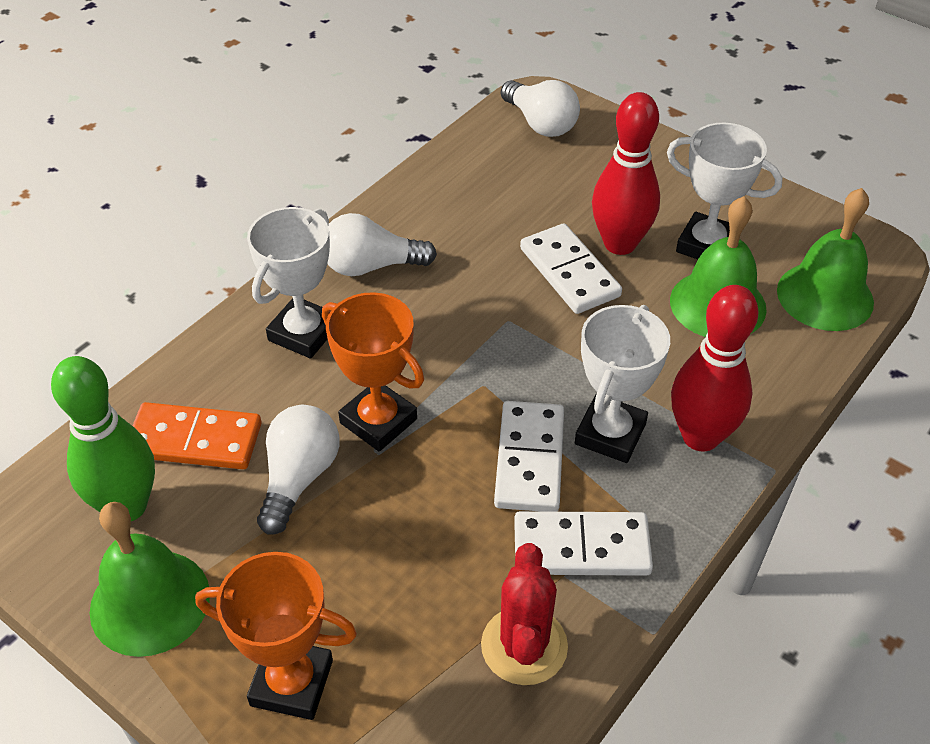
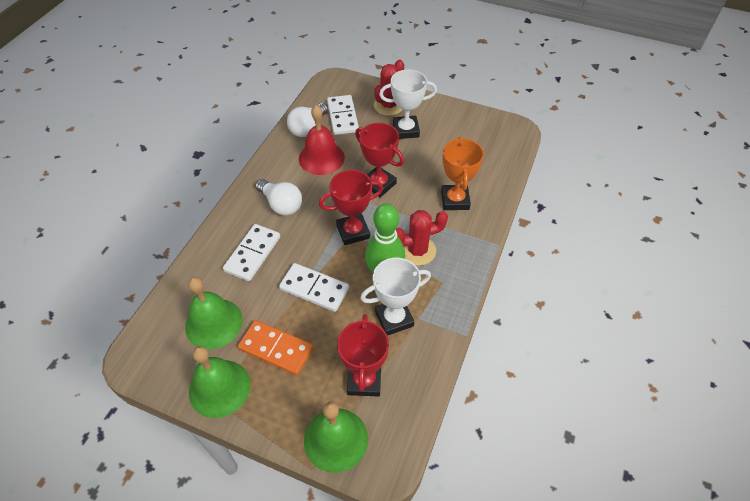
orange trophy: 2 -> 1
red bell: 0 -> 1
red bowling pin: 2 -> 0
red cactus: 1 -> 2
red trophy: 0 -> 3
white light bulb: 3 -> 2
white trophy: 3 -> 2

